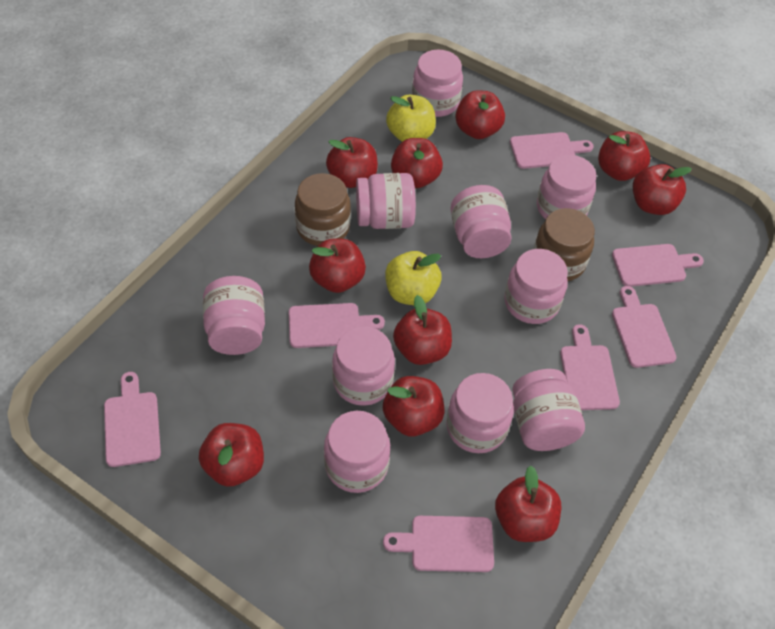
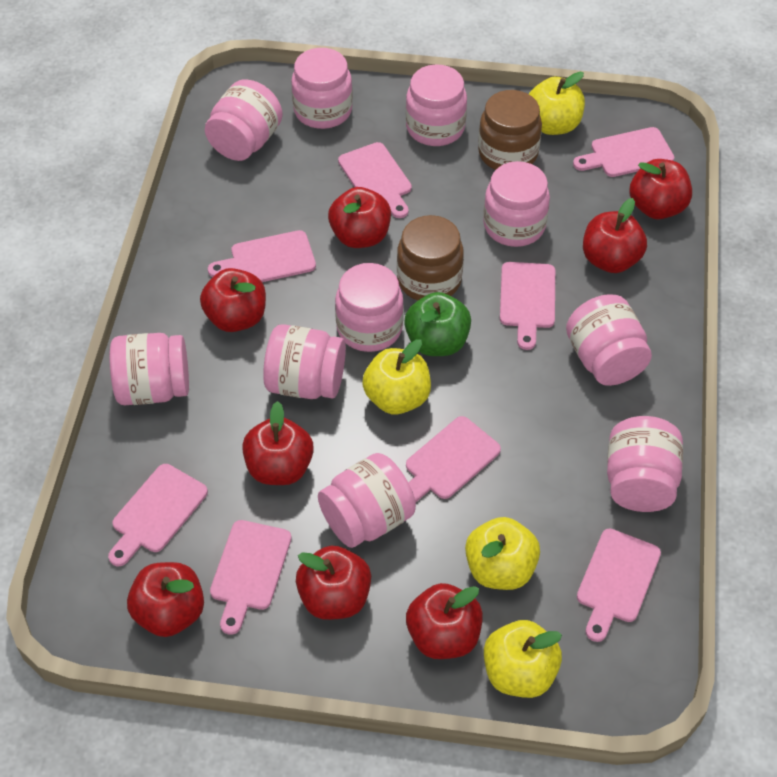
green apple: 0 -> 1
pink cutting board: 7 -> 8
red apple: 10 -> 8
yellow apple: 2 -> 4

